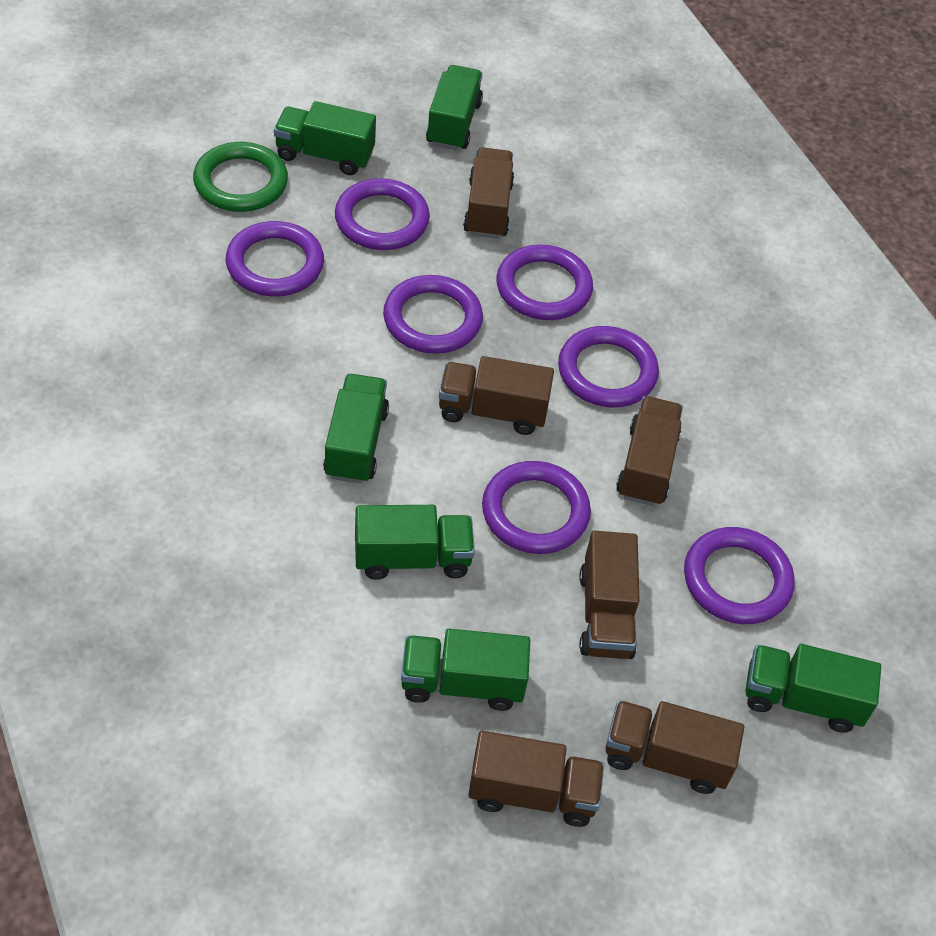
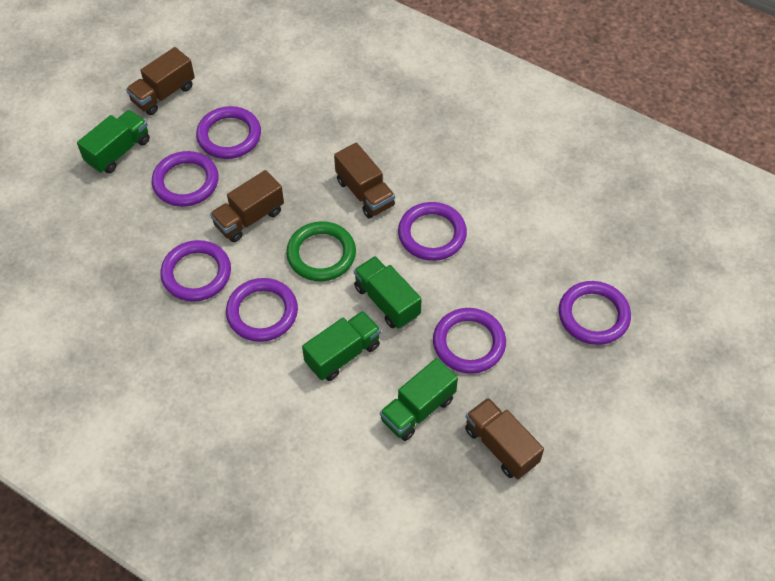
brown truck: 6 -> 4
green truck: 6 -> 4

